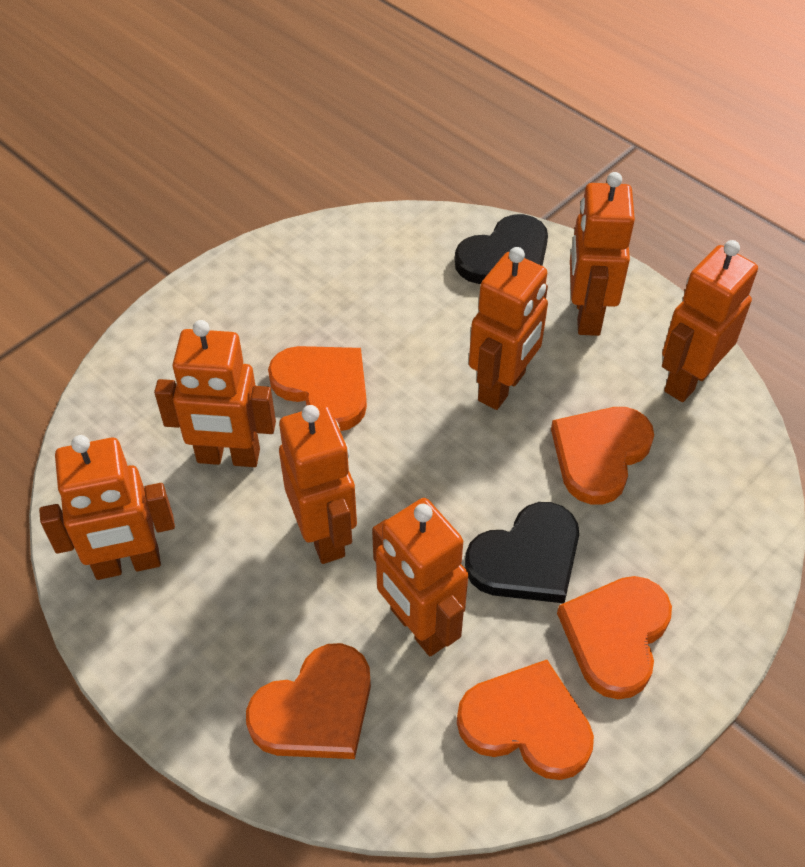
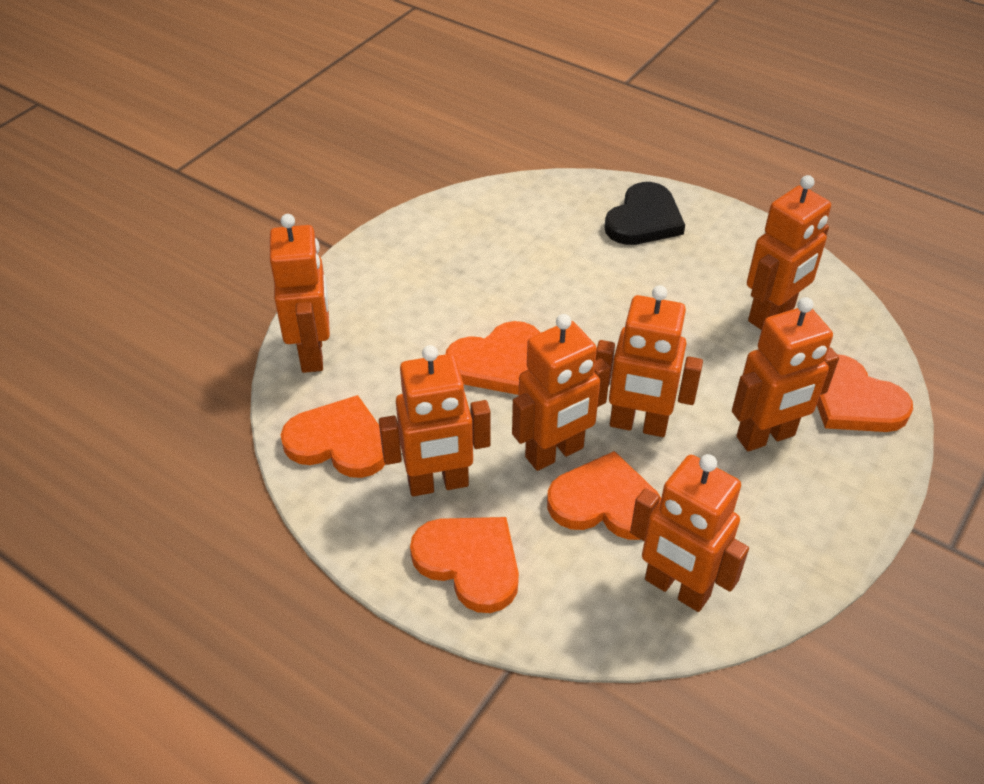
black heart: 2 -> 1

